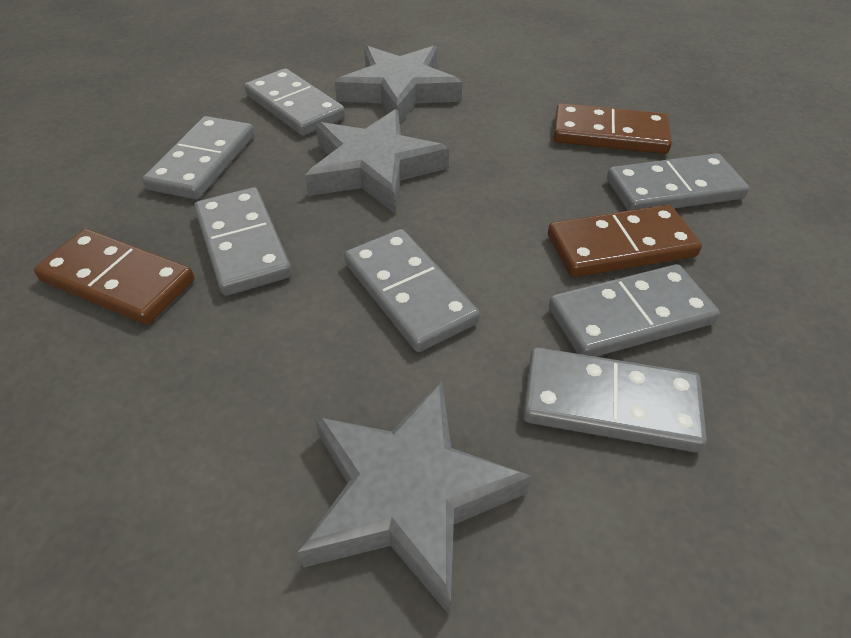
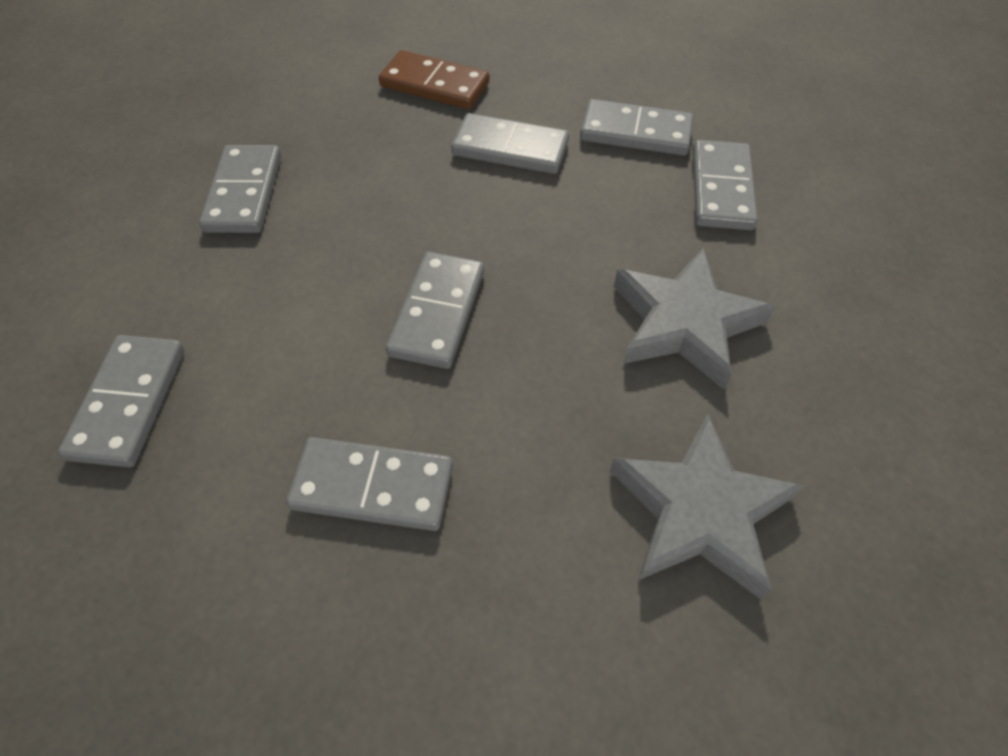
brown domino: 3 -> 1
grey star: 3 -> 2

